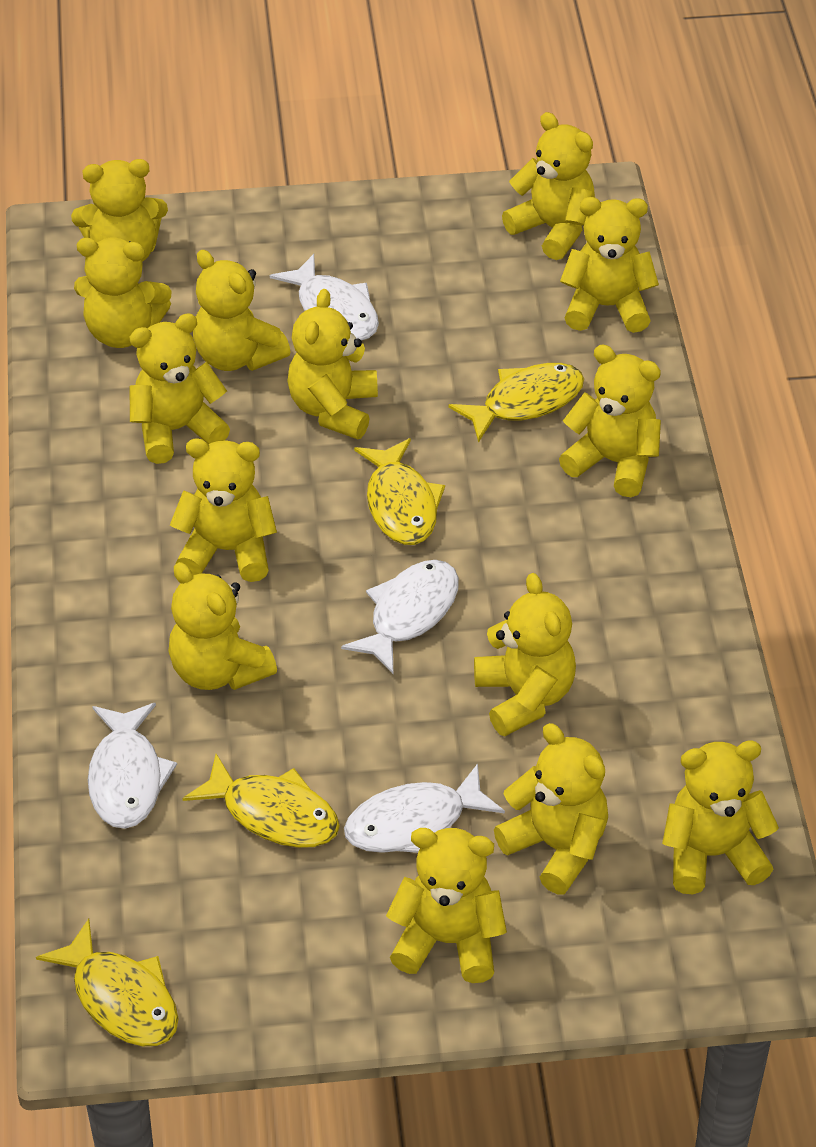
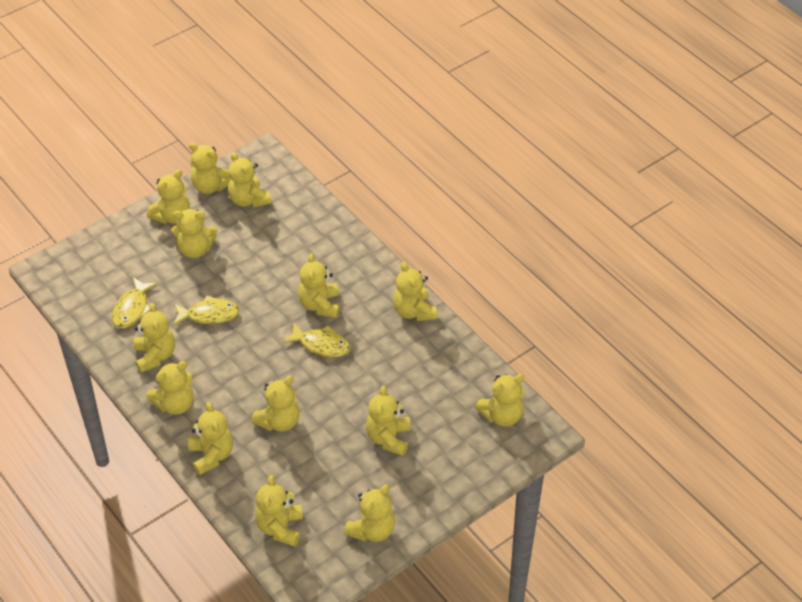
white fish: 4 -> 0
yellow fish: 4 -> 3

